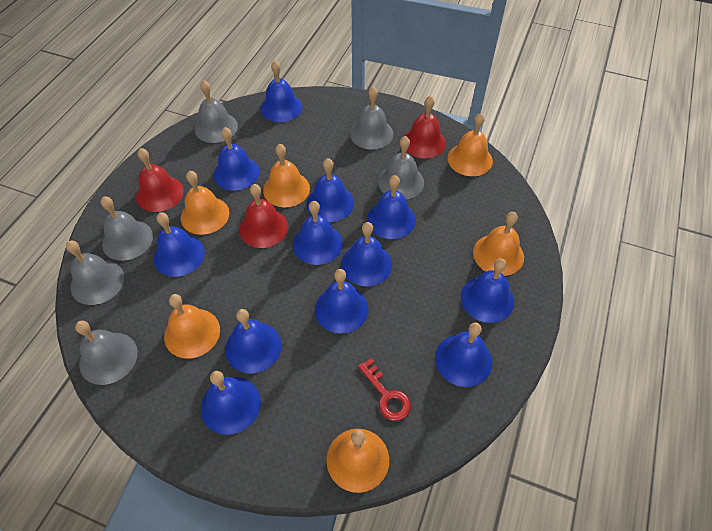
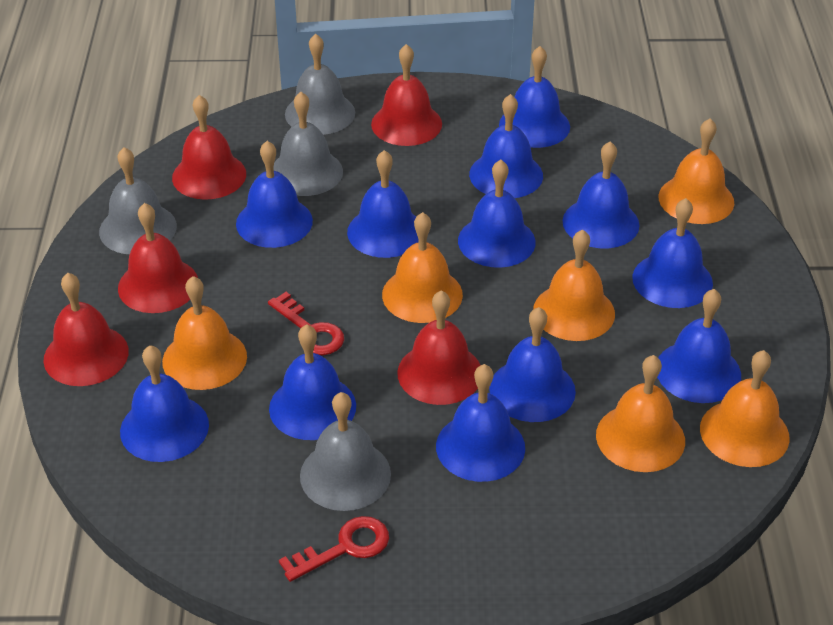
grey bell: 6 -> 4
red bell: 3 -> 5
red key: 1 -> 2

